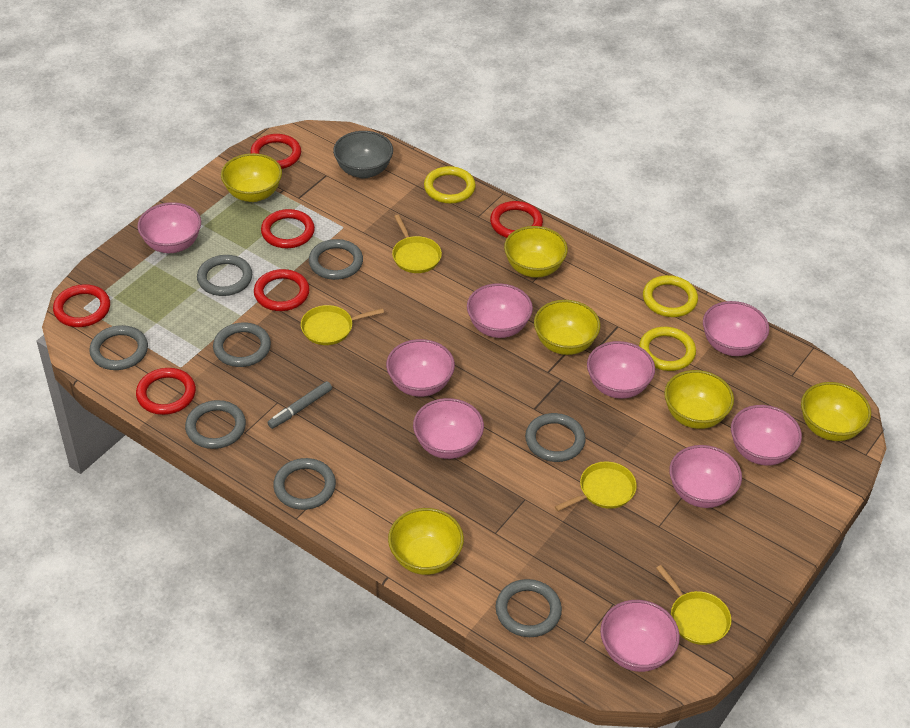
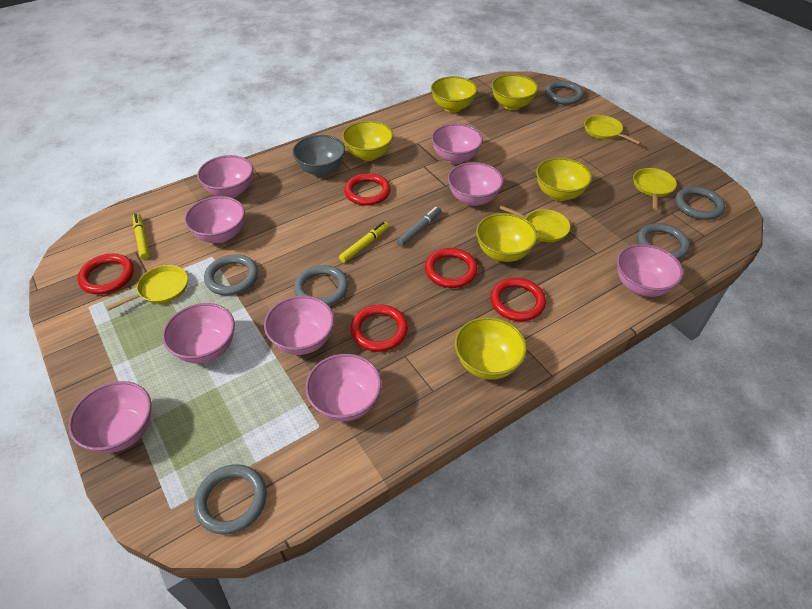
grey ring: 8 -> 6
red ring: 6 -> 5
yellow marker: 0 -> 2
yellow ring: 3 -> 0

